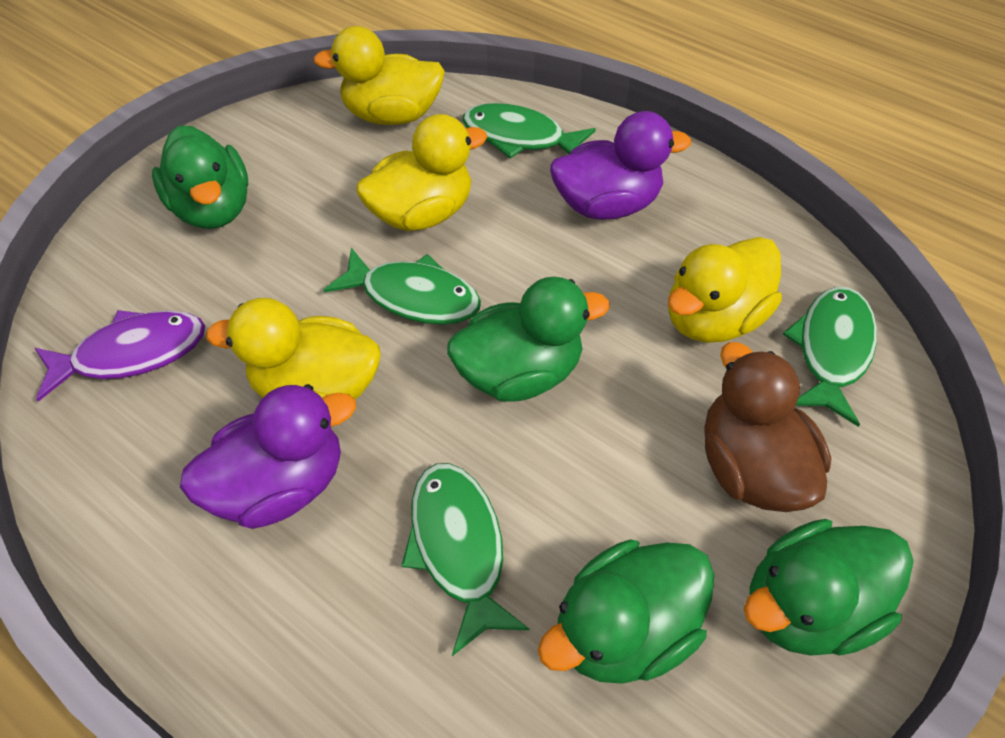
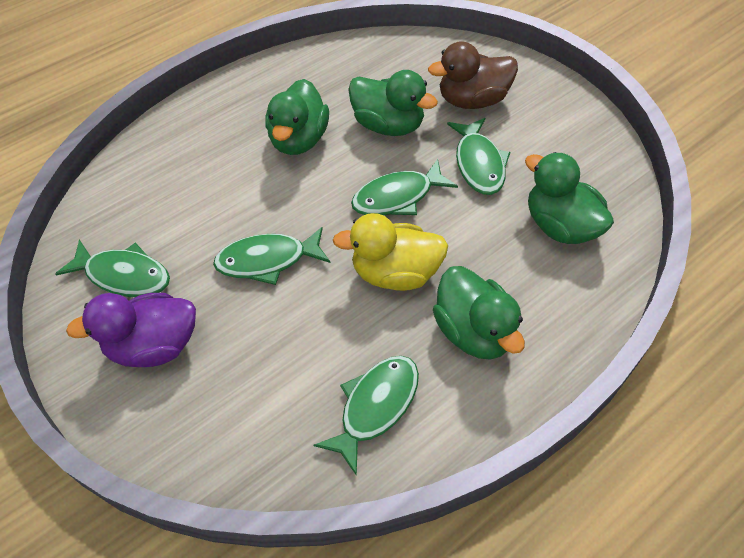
green fish: 4 -> 5
purple duck: 2 -> 1
purple fish: 1 -> 0
yellow duck: 4 -> 1

